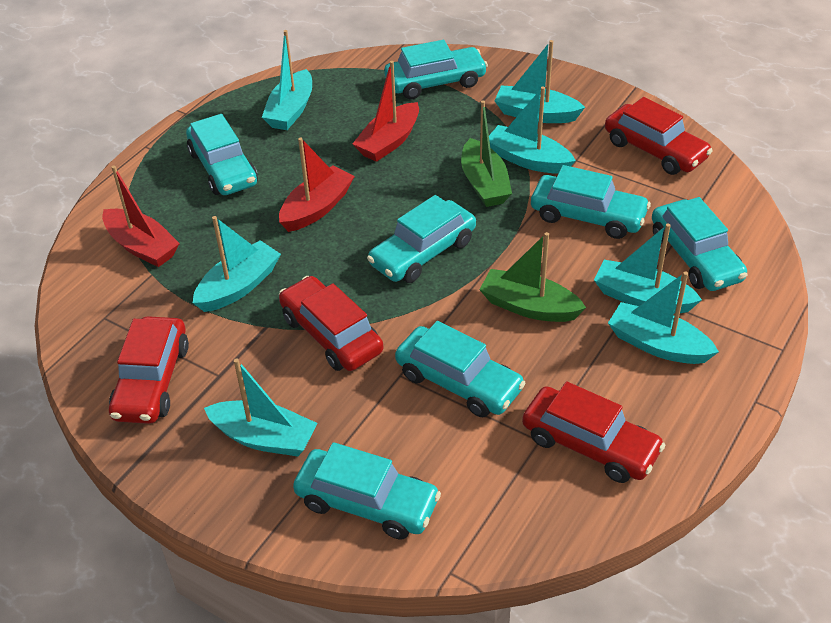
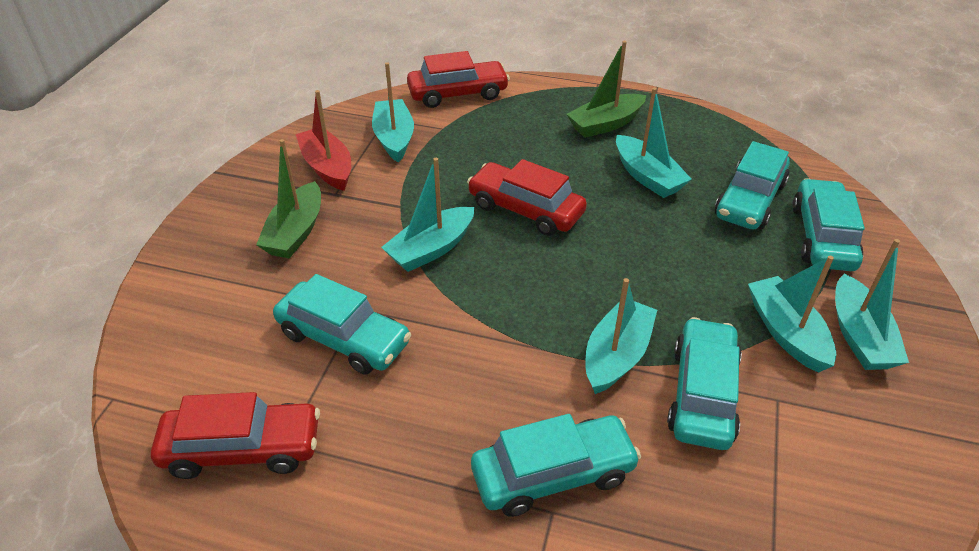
red boat: 3 -> 1
red car: 4 -> 3
turquoise boat: 7 -> 6
turquoise car: 7 -> 5

